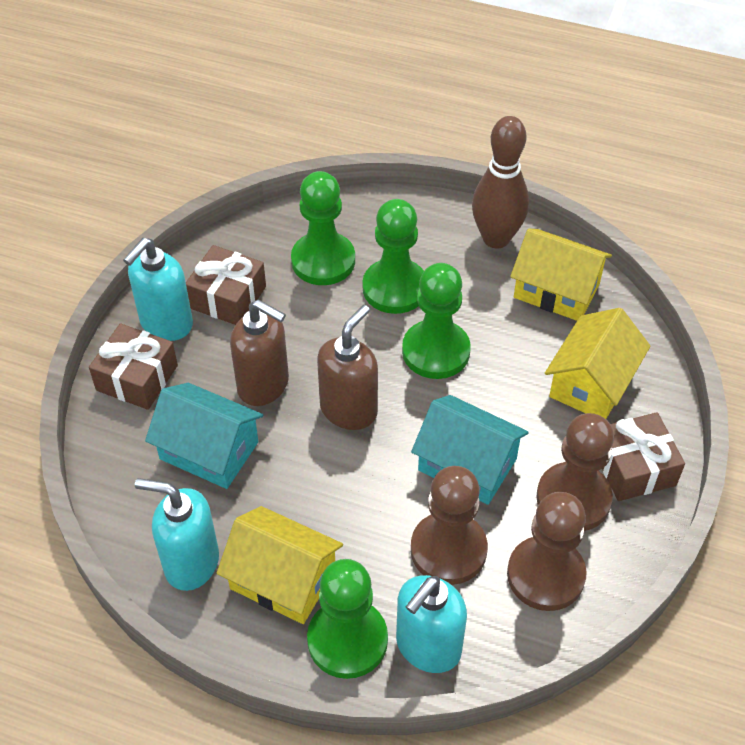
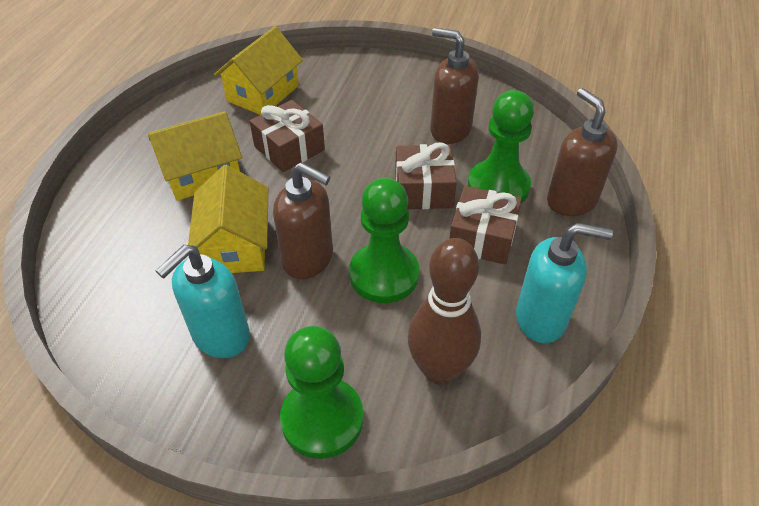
brown pawn: 3 -> 0
brown soap dispenser: 2 -> 3
green pawn: 4 -> 3
turquoise house: 2 -> 0
turquoise soap dispenser: 3 -> 2

